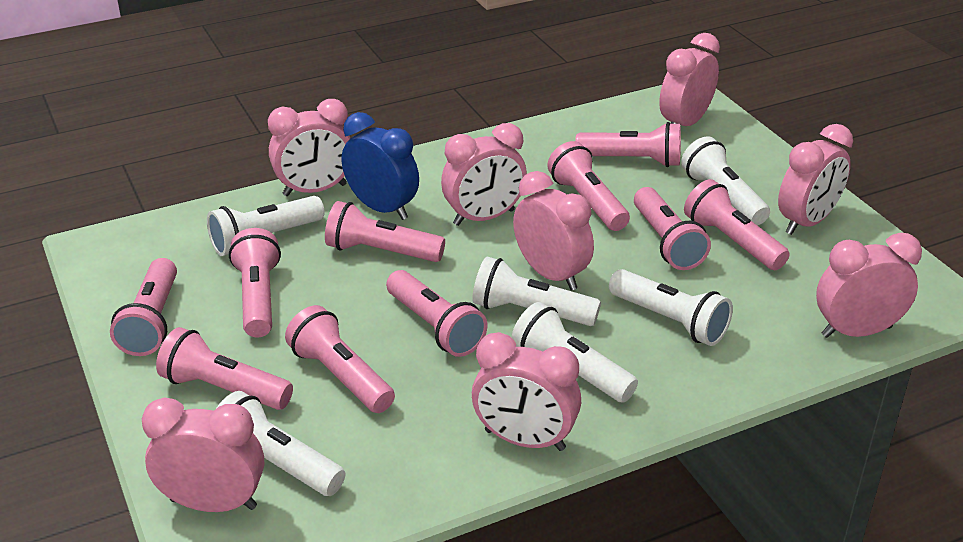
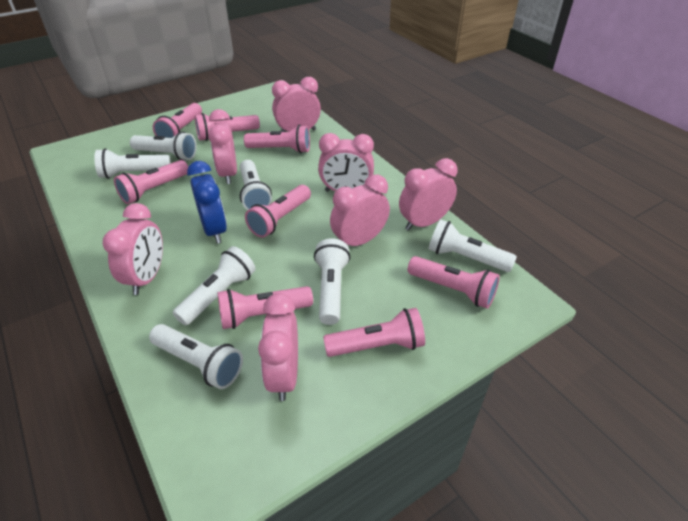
pink clock: 8 -> 7
pink flashlight: 10 -> 8
white flashlight: 6 -> 7

